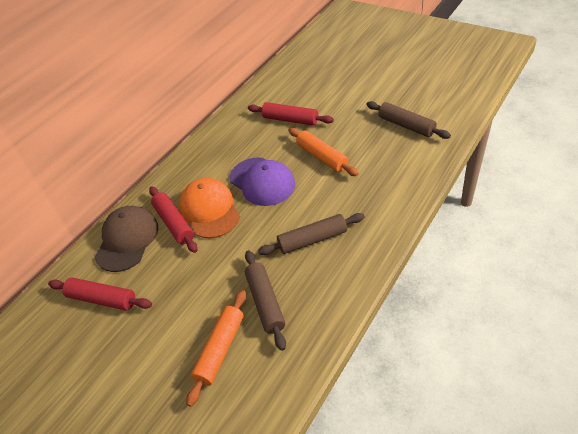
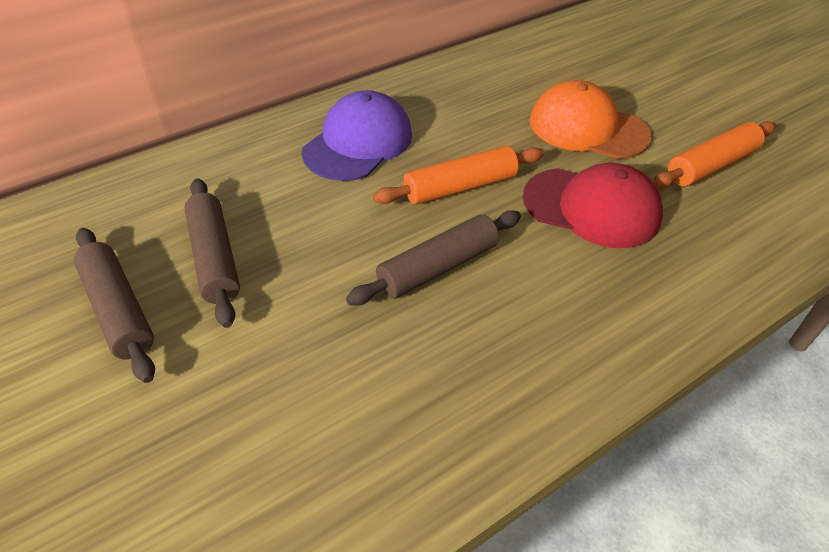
brown cap: 1 -> 0
red cap: 0 -> 1
red rolling pin: 3 -> 0

